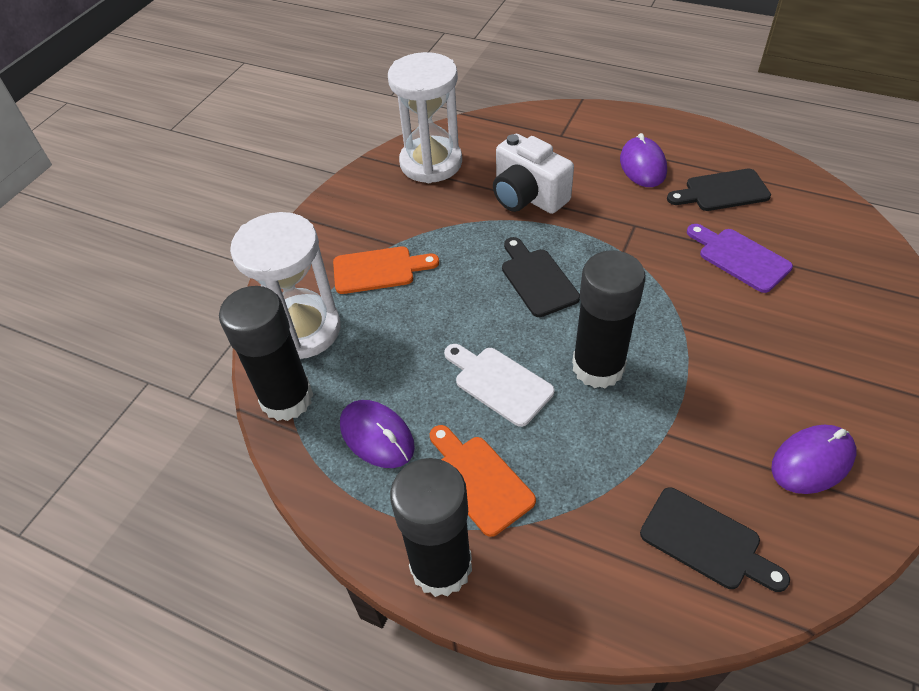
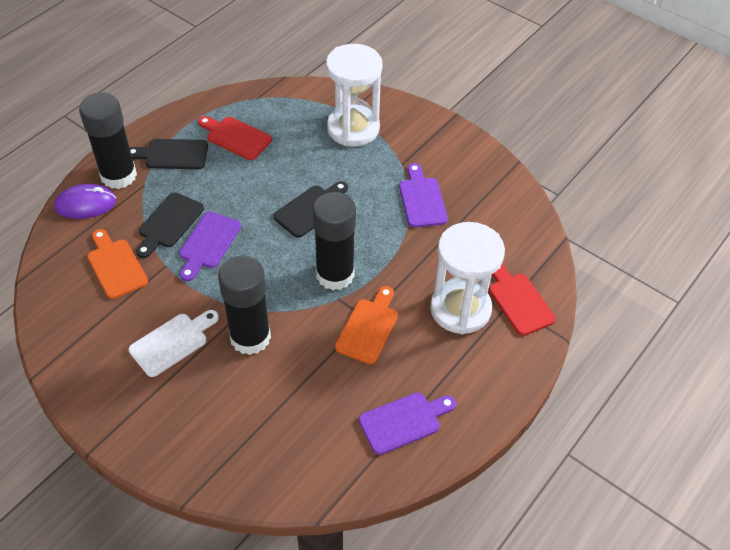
purple cutting board: 1 -> 3
purple mouse: 3 -> 1
red cutting board: 0 -> 2
white camera: 1 -> 0

